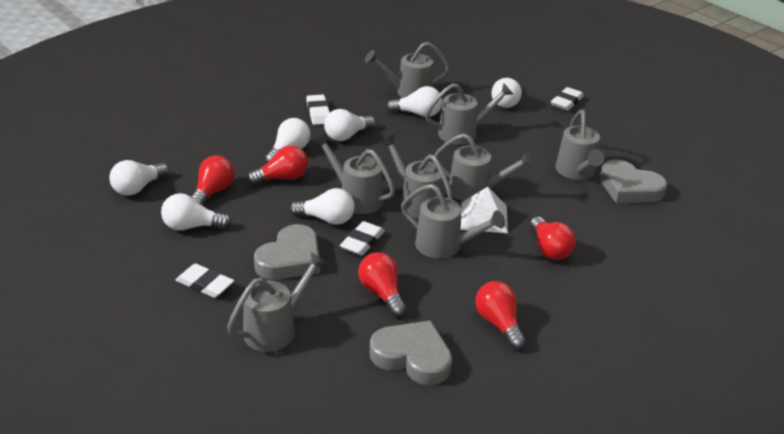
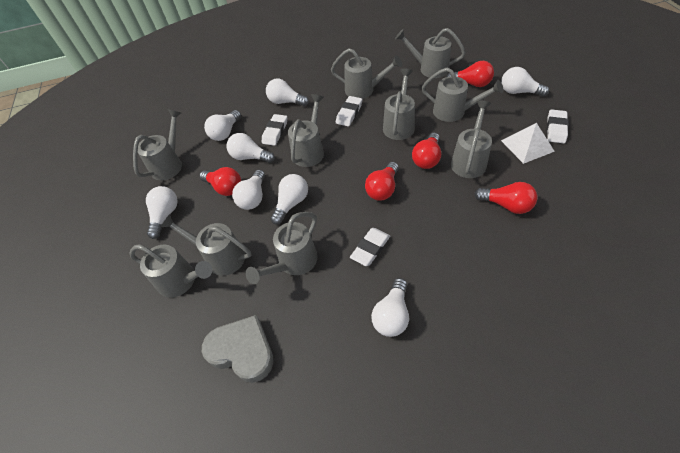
grey heart: 3 -> 1
grey watering can: 8 -> 10
white light bulb: 7 -> 8

